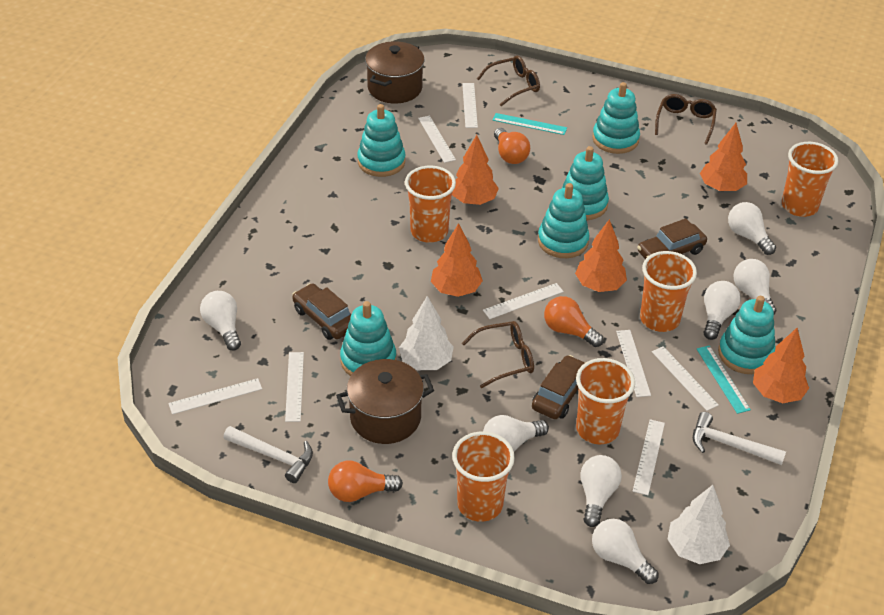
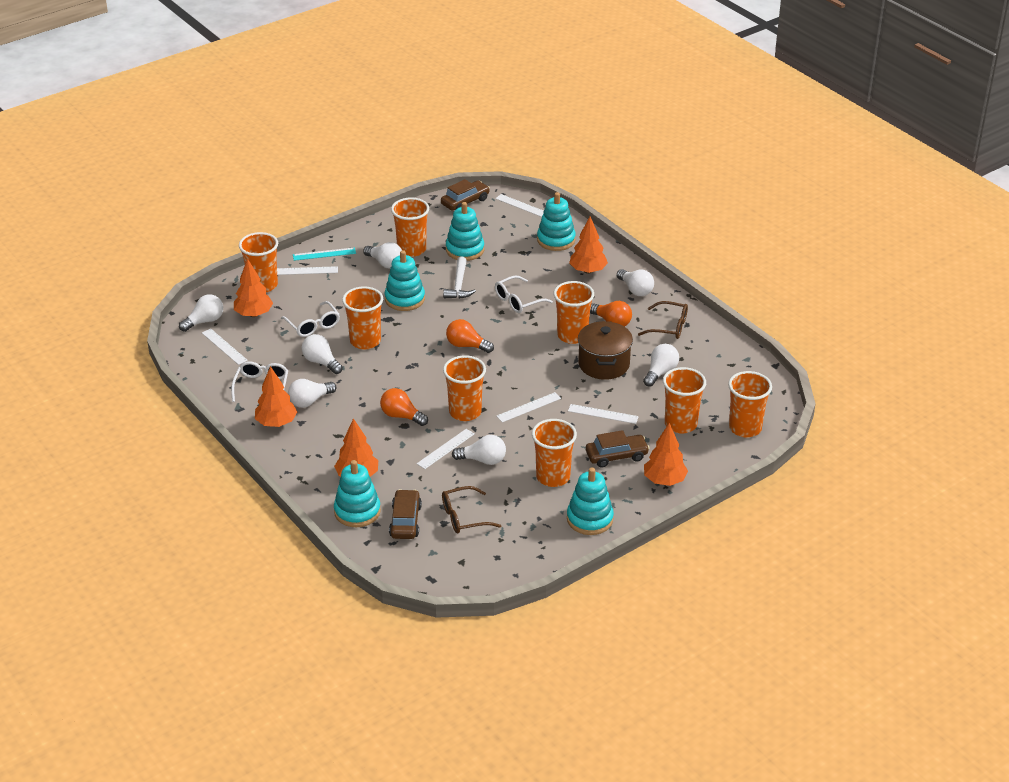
brown glasses: 3 -> 2
brown pot: 2 -> 1
orange cup: 5 -> 8
turquoise ruler: 2 -> 1
turquoise stacking toy: 6 -> 5
white glasses: 0 -> 3
white hammer: 2 -> 1
white ruler: 8 -> 6
white tree: 2 -> 0

